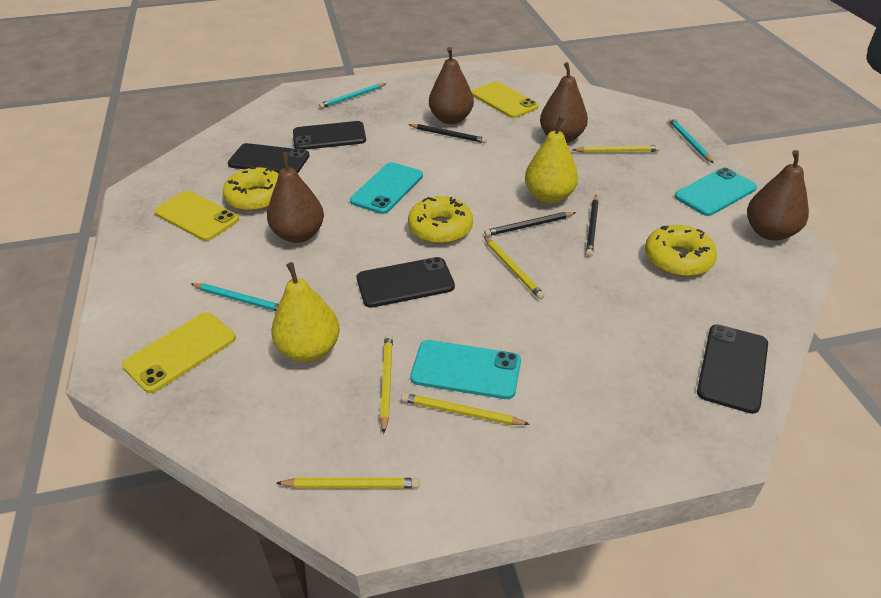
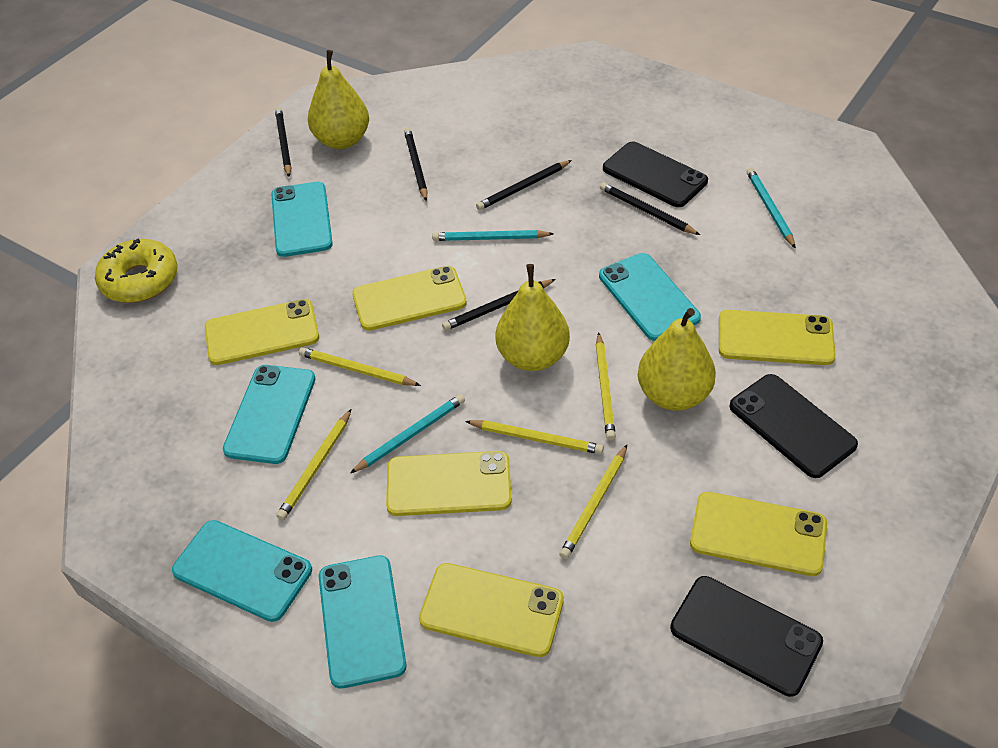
black pencil: 3 -> 5
black phone: 4 -> 3
brown pear: 4 -> 0
turquoise phone: 3 -> 5
yellow donut: 3 -> 1
yellow pear: 2 -> 3
yellow phone: 3 -> 6

